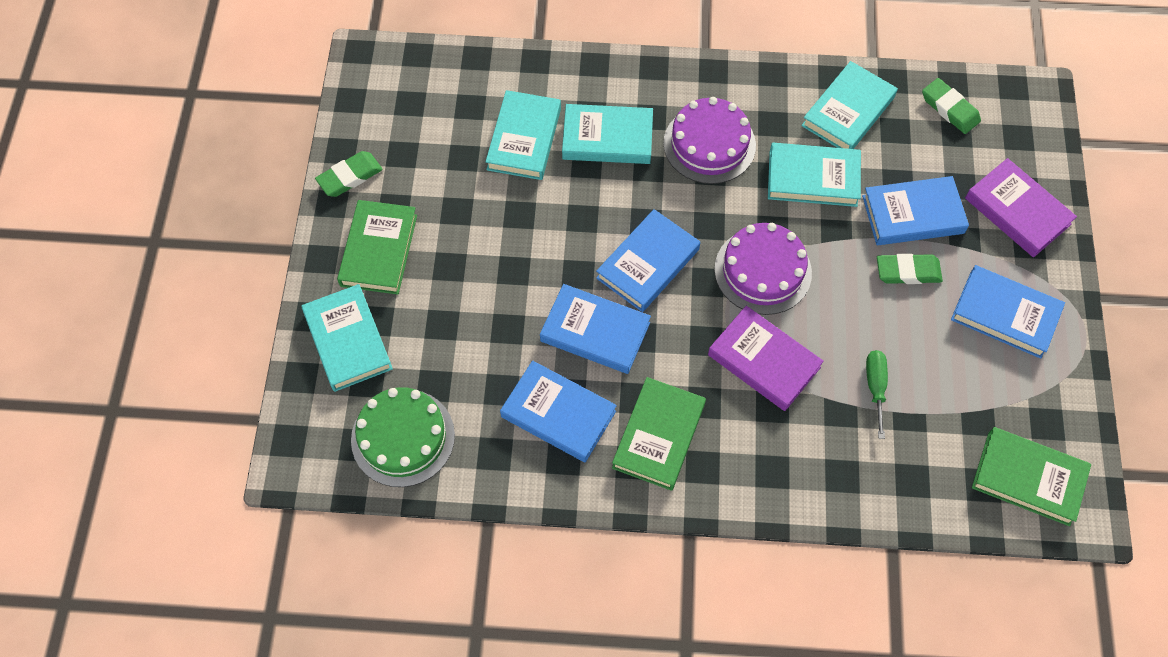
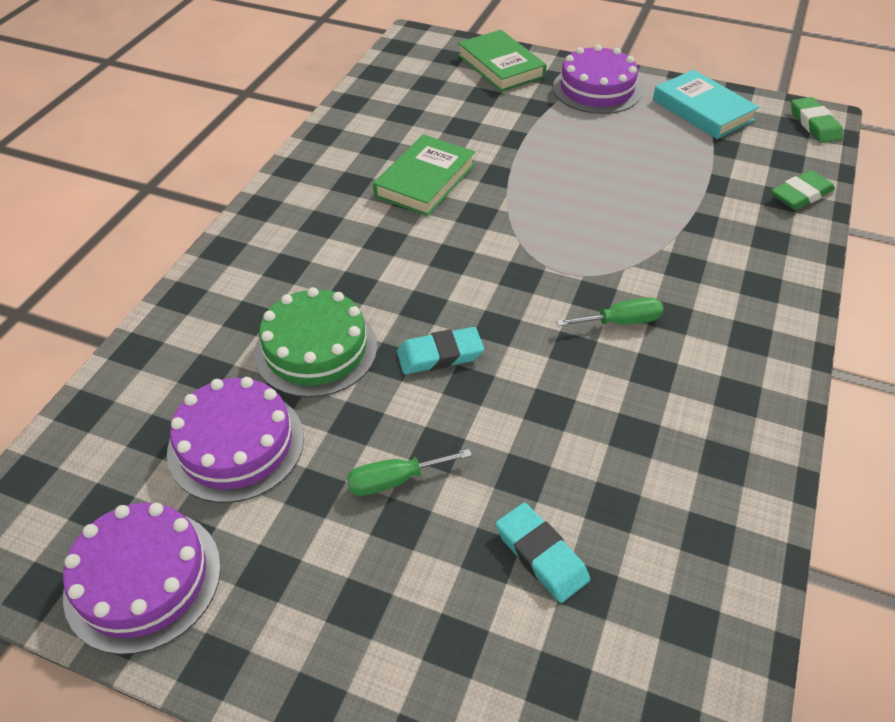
blue book: 5 -> 0
green book: 3 -> 2
green eraser: 3 -> 2
green screwdriver: 1 -> 2
purple book: 2 -> 0
purple cake: 2 -> 3
turquoise book: 5 -> 1
turquoise eraser: 0 -> 2

